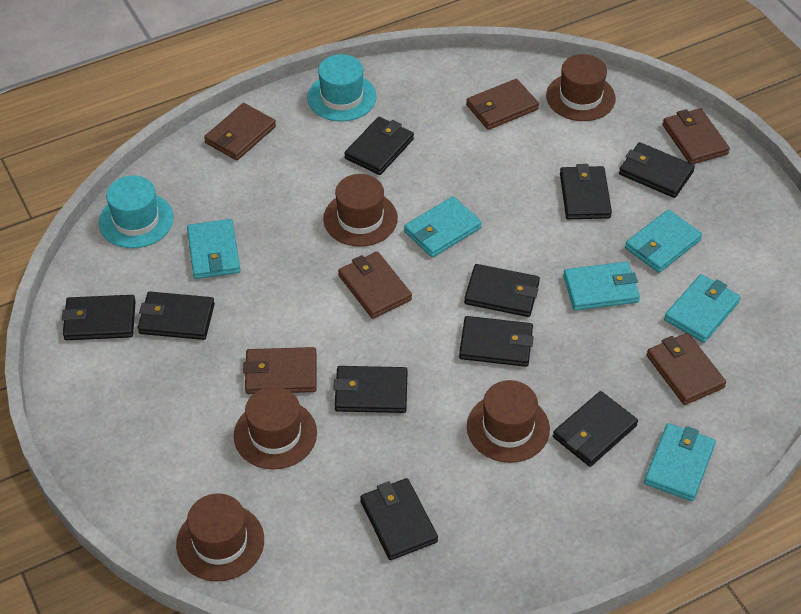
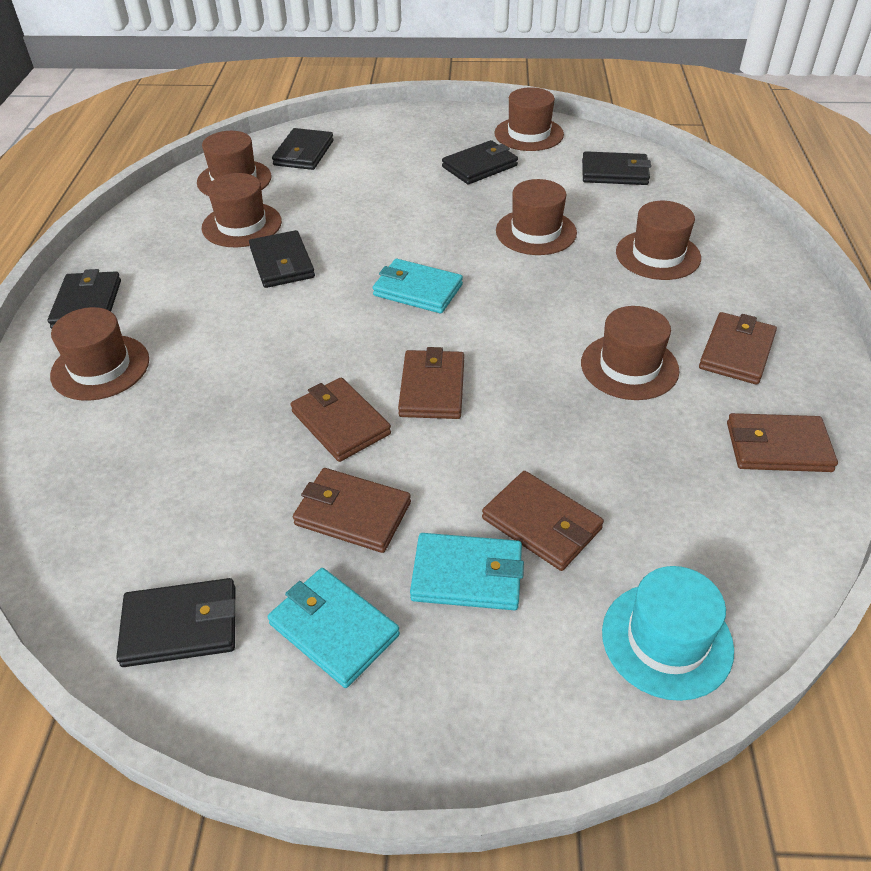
black wallet: 10 -> 6
brown hat: 5 -> 7
turquoise hat: 2 -> 1
turquoise wallet: 6 -> 3

